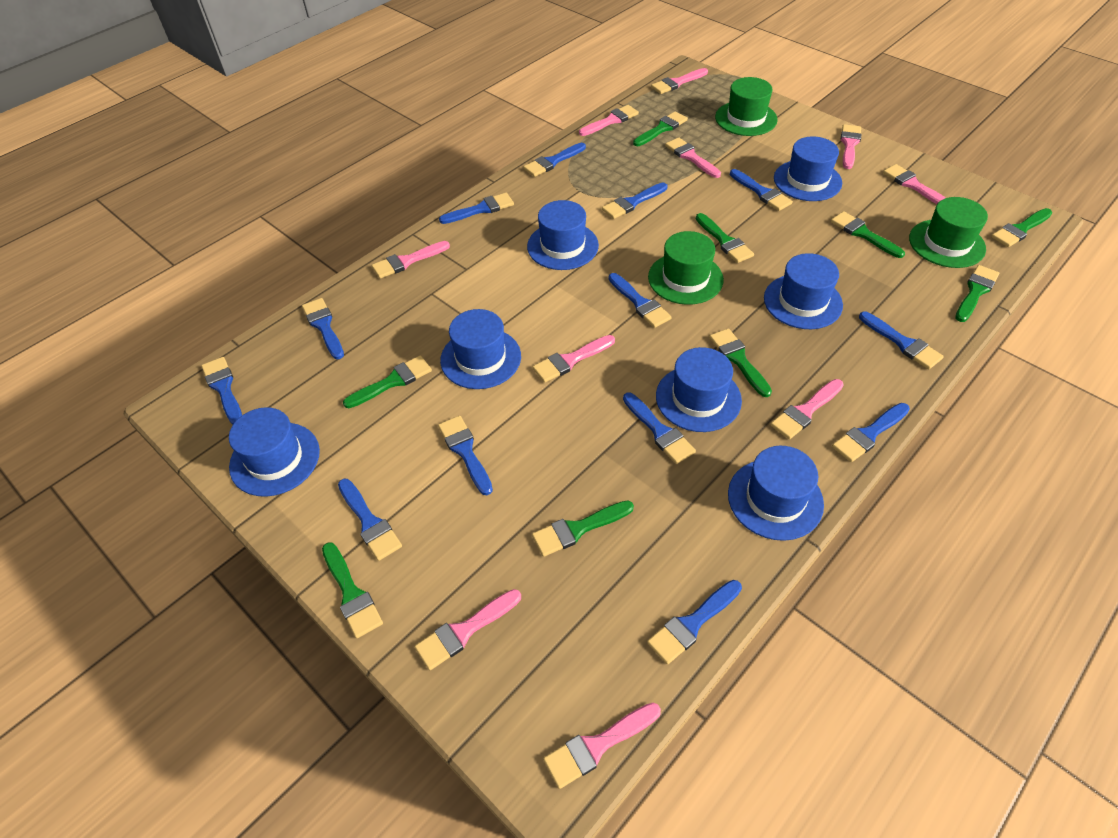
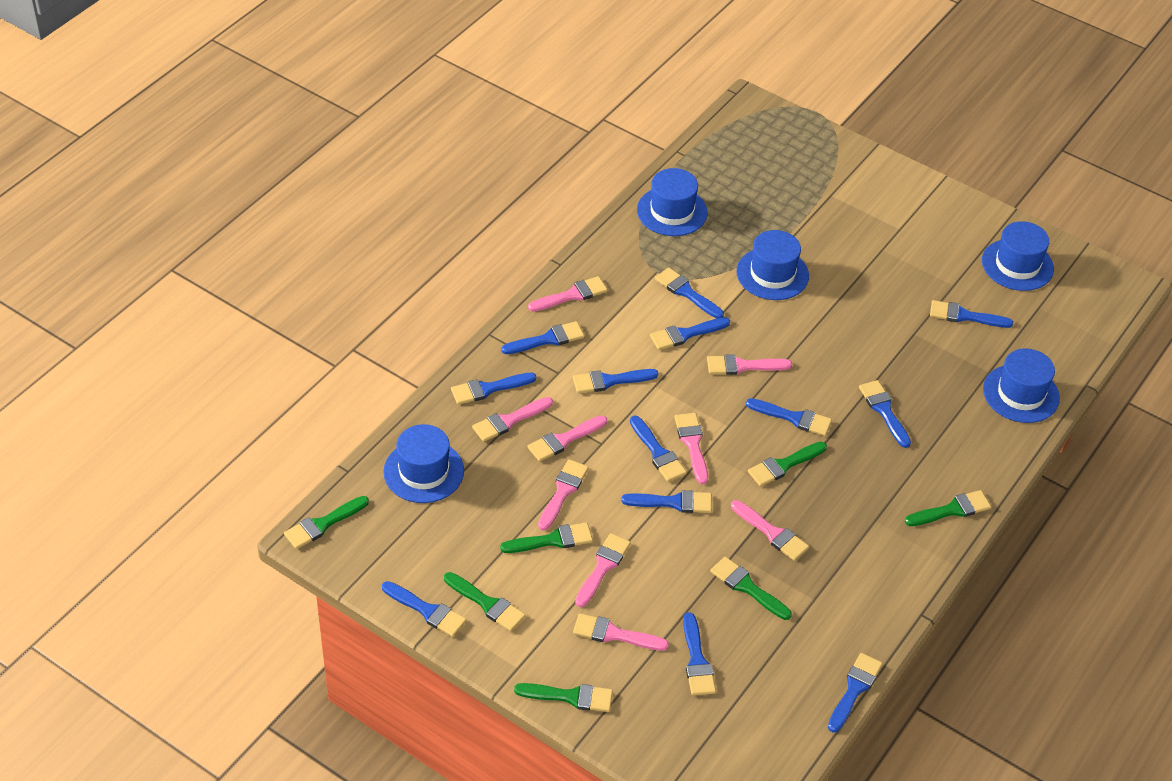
blue hat: 7 -> 5
green brush: 9 -> 7
green hat: 3 -> 0
pink brush: 10 -> 9

